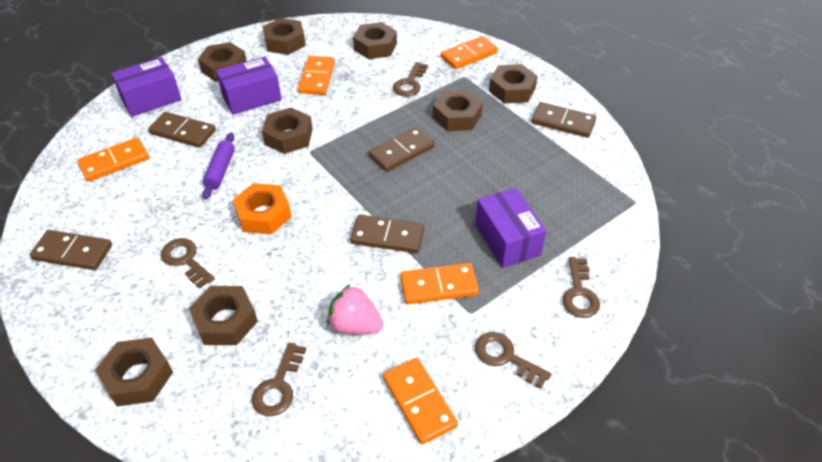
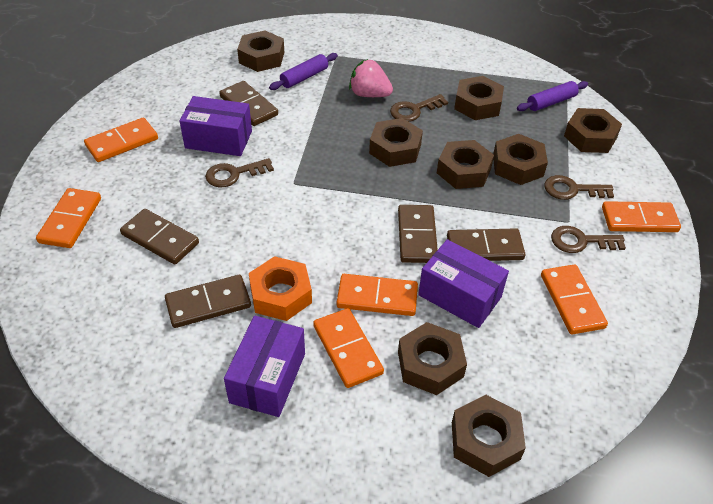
brown key: 5 -> 4
orange domino: 5 -> 6
purple rolling pin: 1 -> 2

